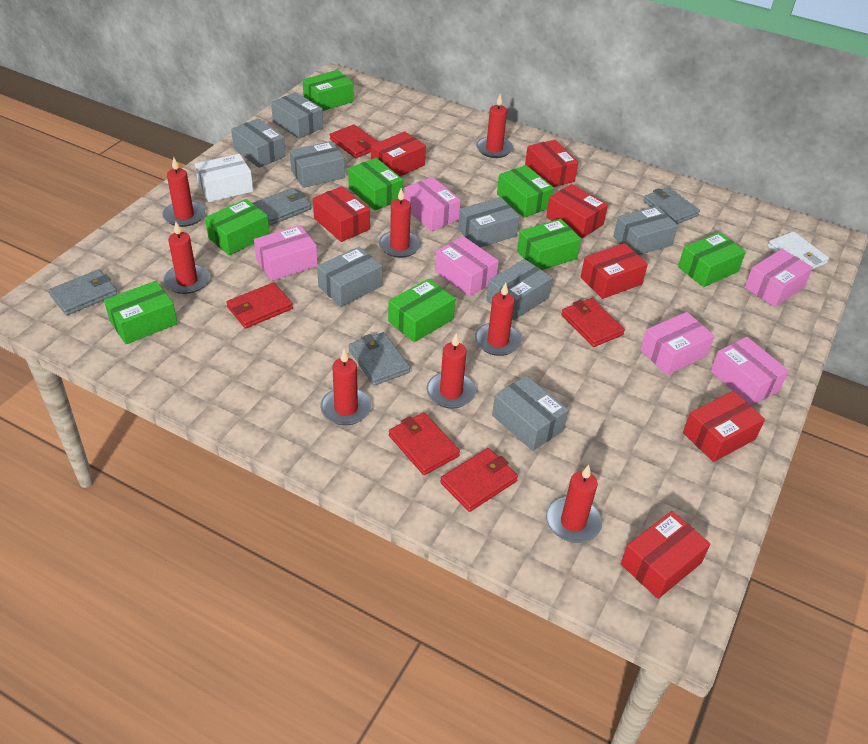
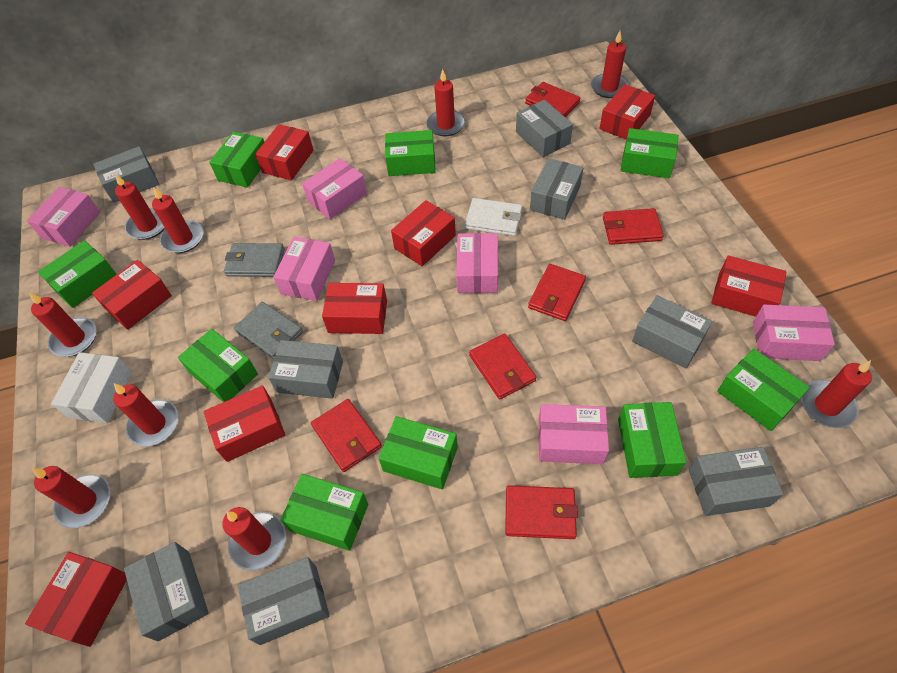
green box: 8 -> 9
grey wallet: 4 -> 2
red box: 7 -> 8
red candle: 8 -> 9
red wallet: 5 -> 6

